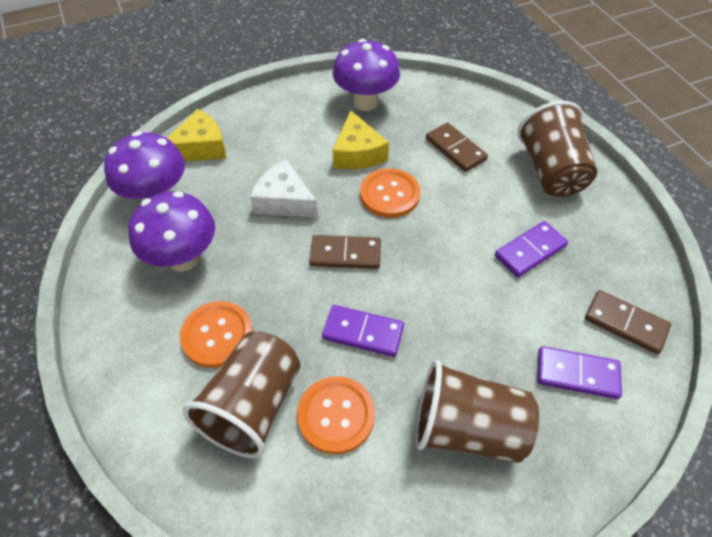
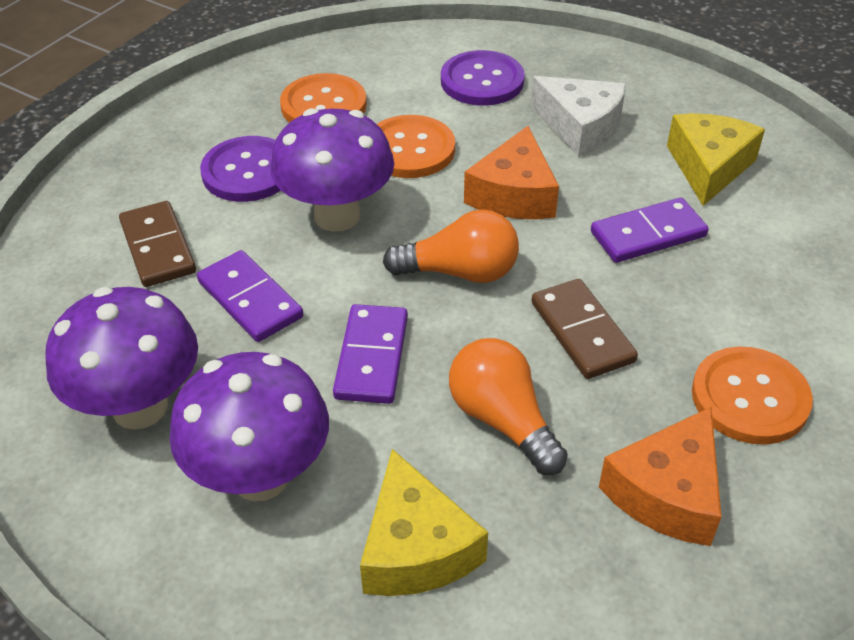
brown cup: 3 -> 0
brown domino: 3 -> 2
orange cheese: 0 -> 2
orange light bulb: 0 -> 2
purple button: 0 -> 2

